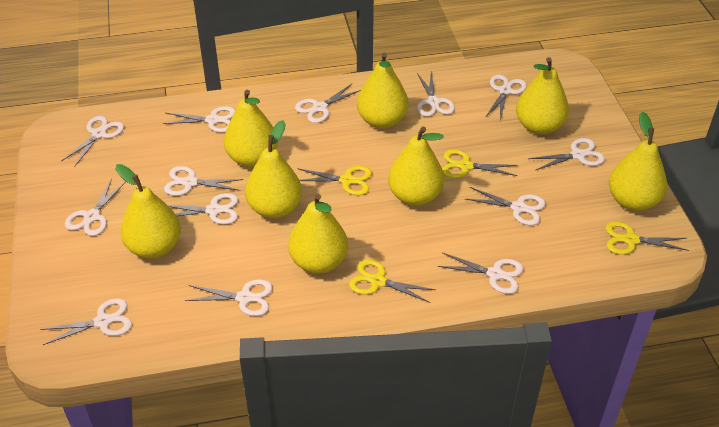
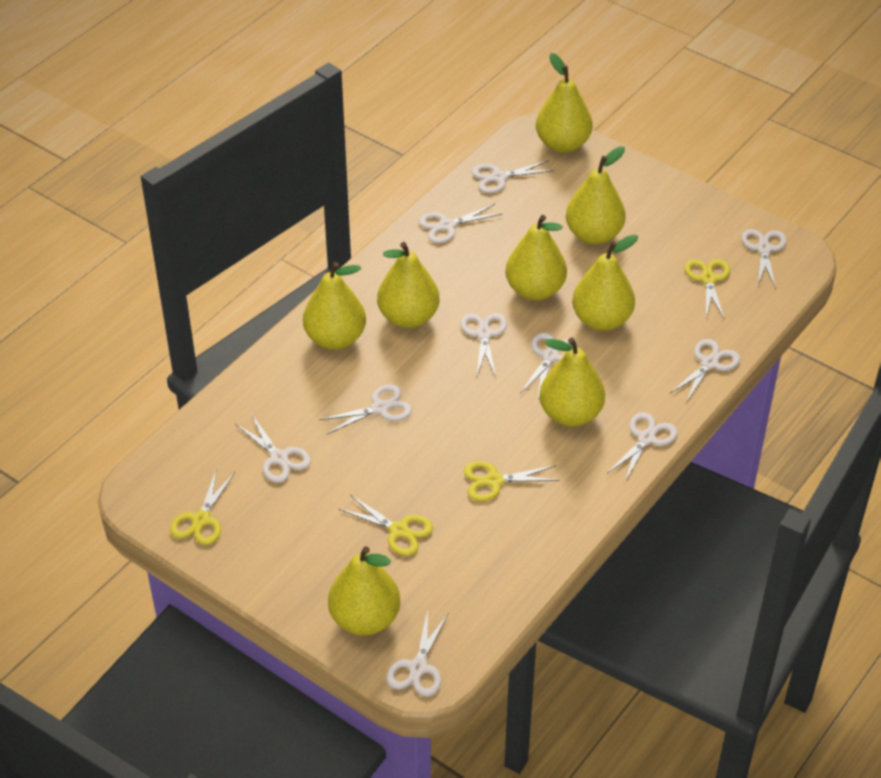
white scissors: 13 -> 10

